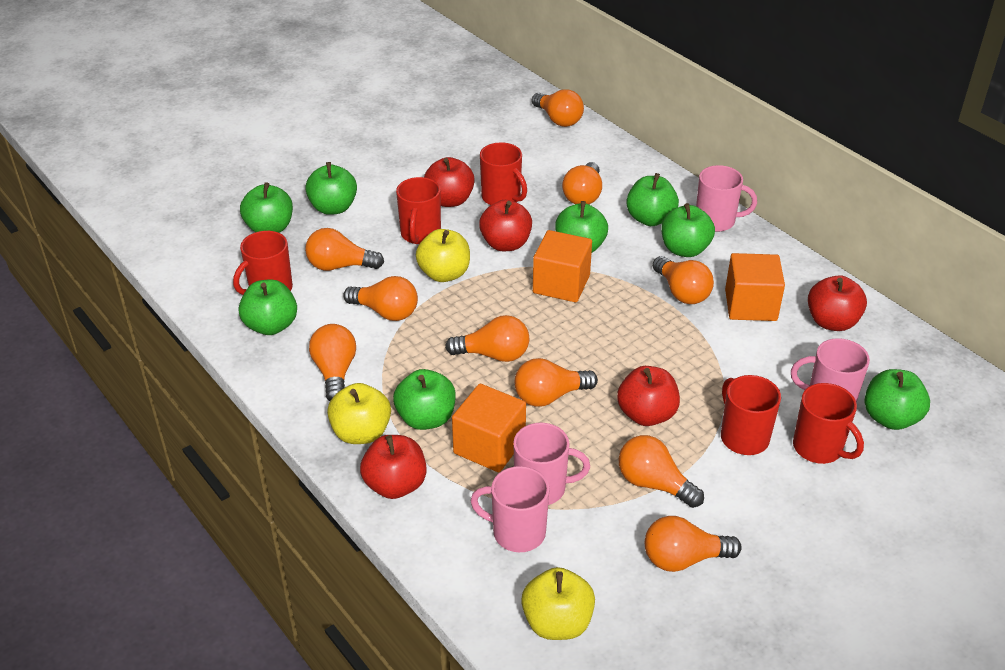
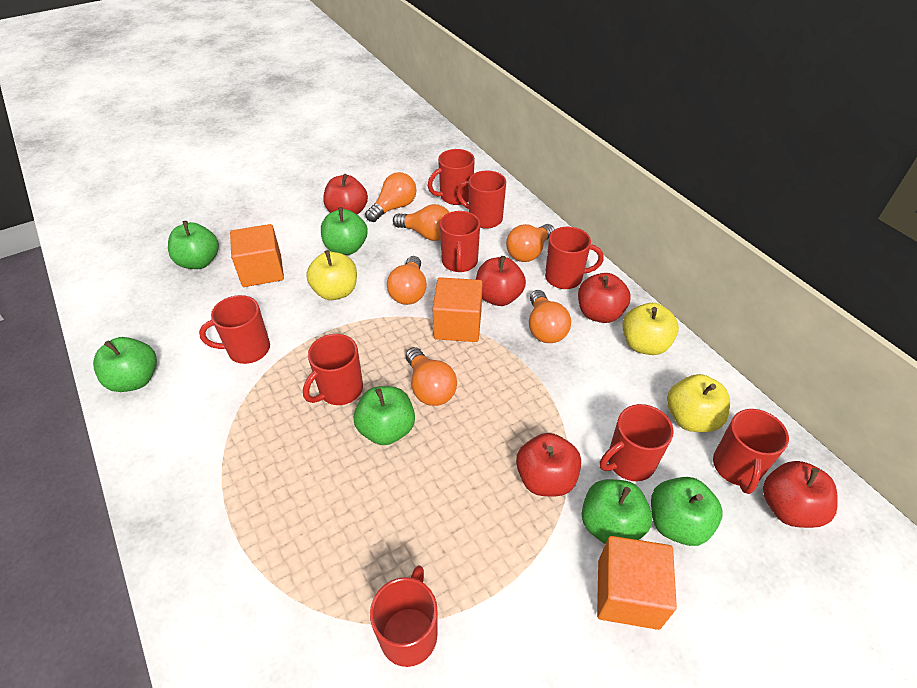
green apple: 8 -> 6
orange light bulb: 10 -> 6
pink mug: 4 -> 0
red mug: 5 -> 9

